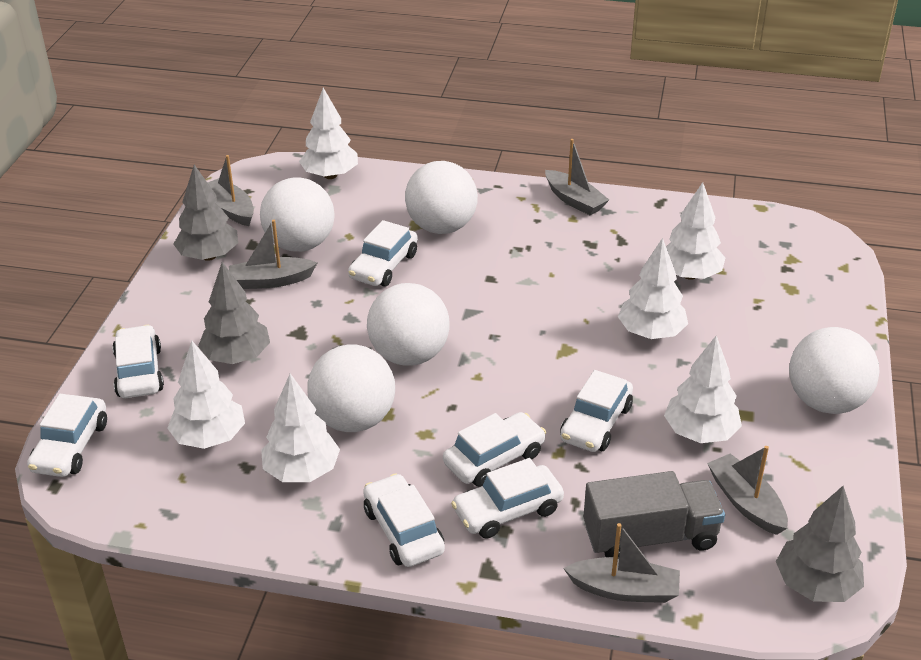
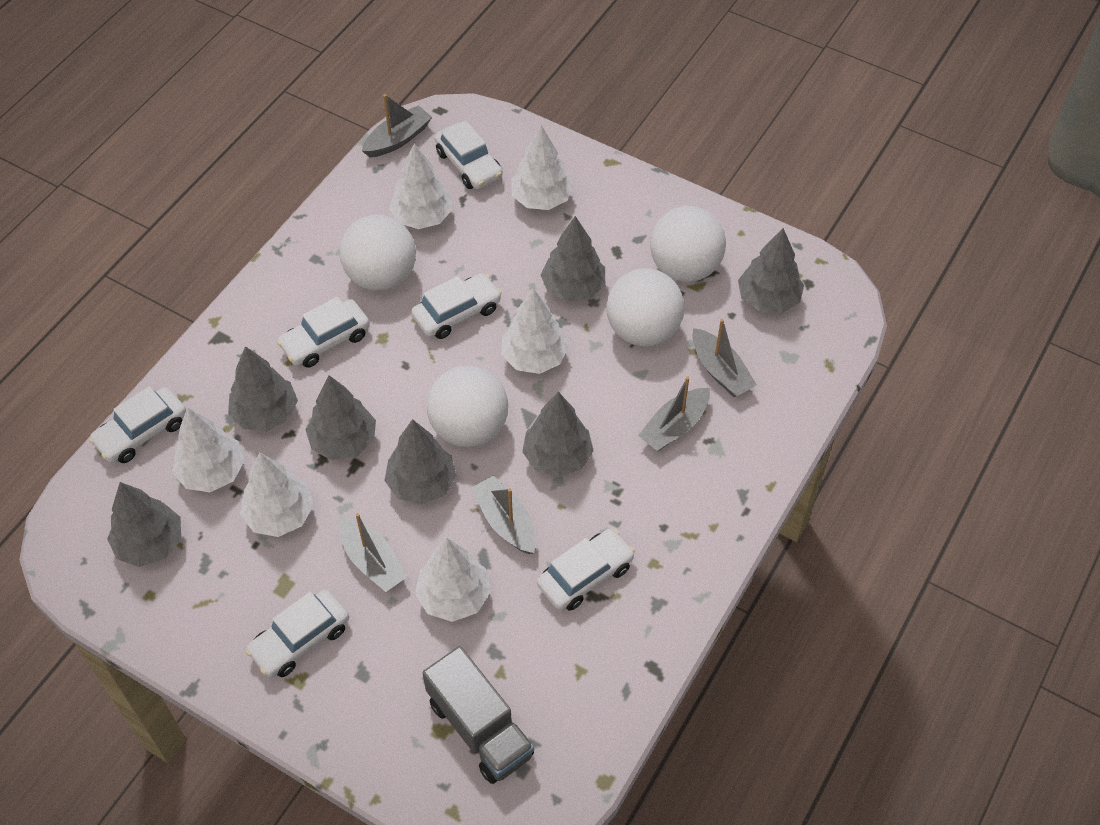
grey tree: 3 -> 7
white ball: 5 -> 4
white car: 7 -> 6

